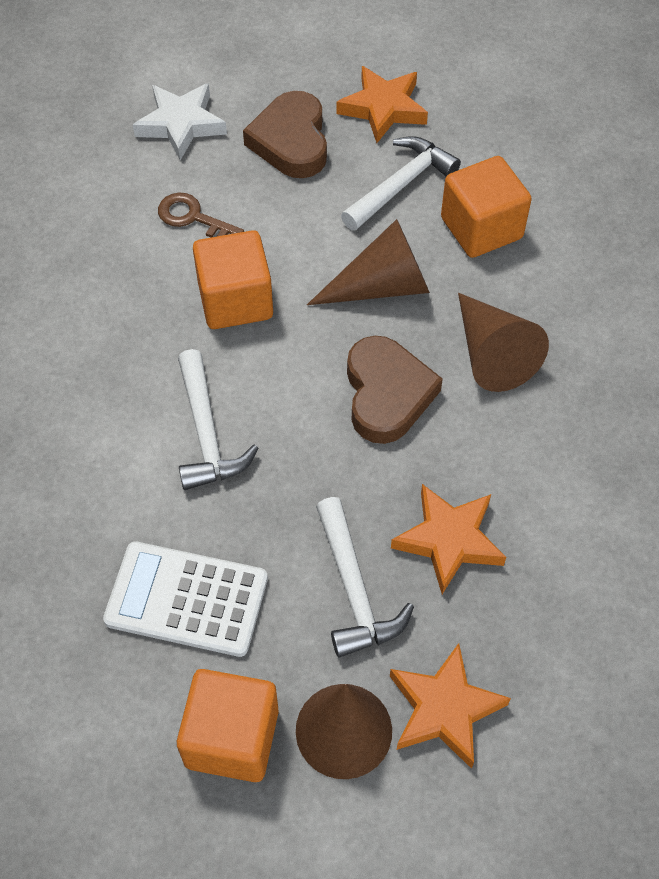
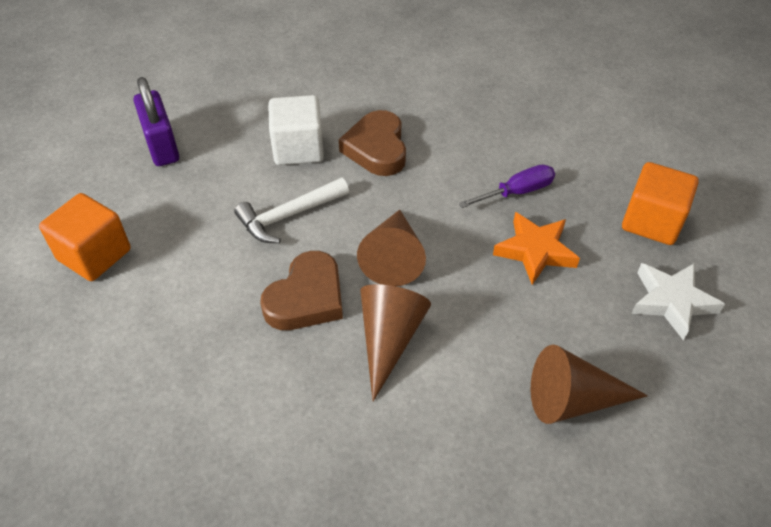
brown key: 1 -> 0
orange cube: 3 -> 2
orange star: 3 -> 1
purple padlock: 0 -> 1
purple screwdriver: 0 -> 1
white calculator: 1 -> 0
white cube: 0 -> 1
white hammer: 3 -> 1

